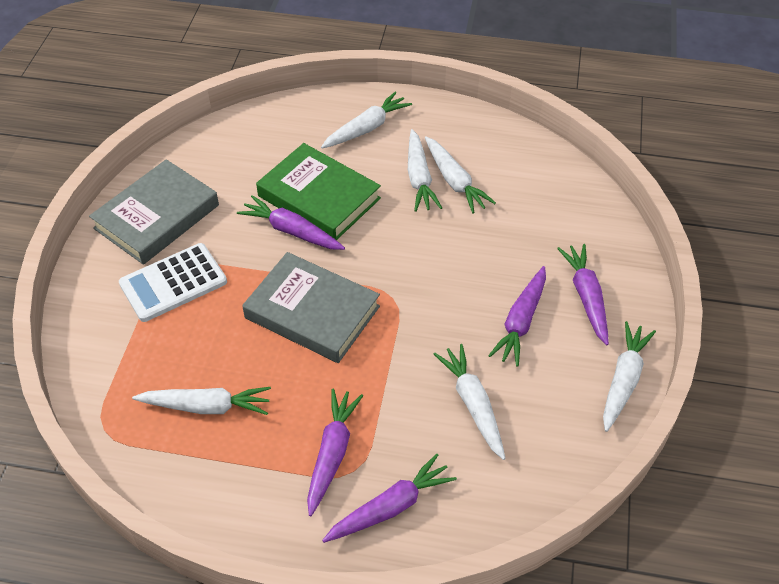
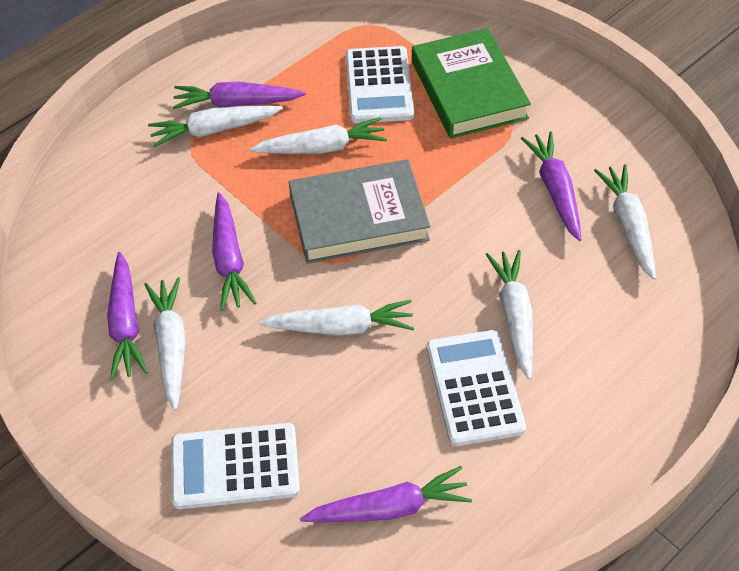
grey book: 2 -> 1
white calculator: 1 -> 3

